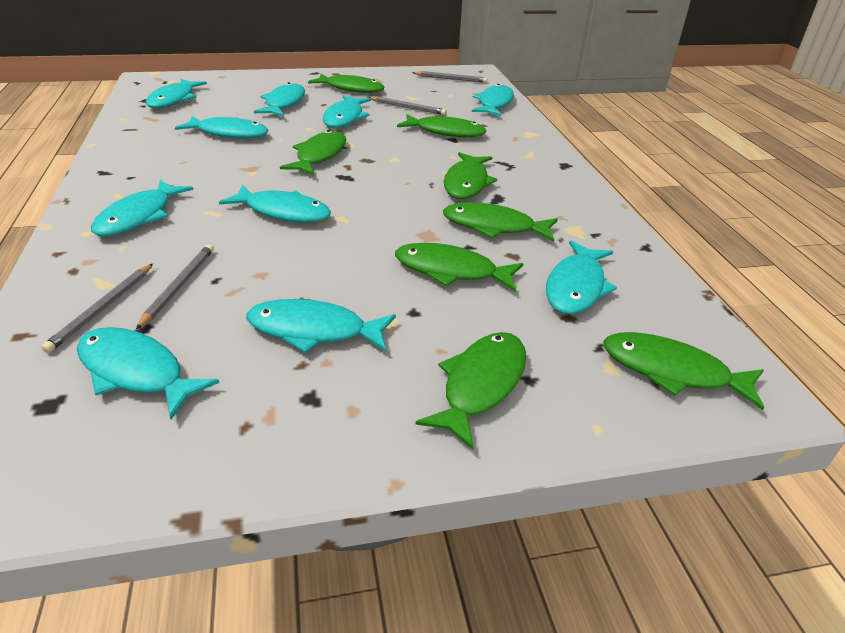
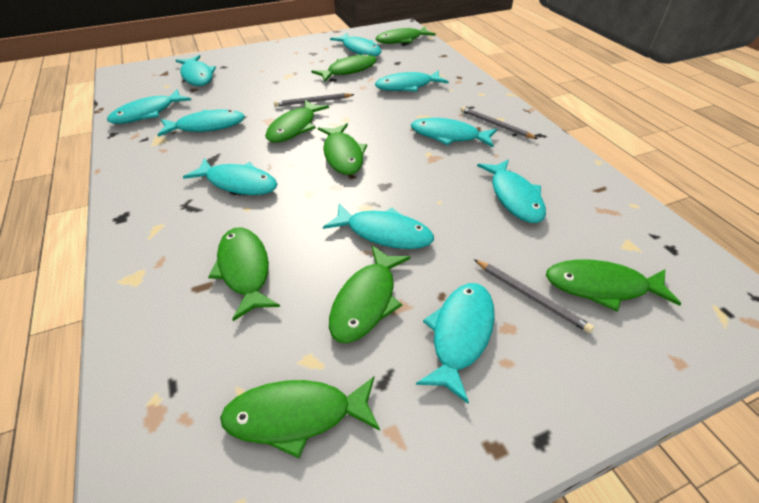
grey pencil: 4 -> 3

